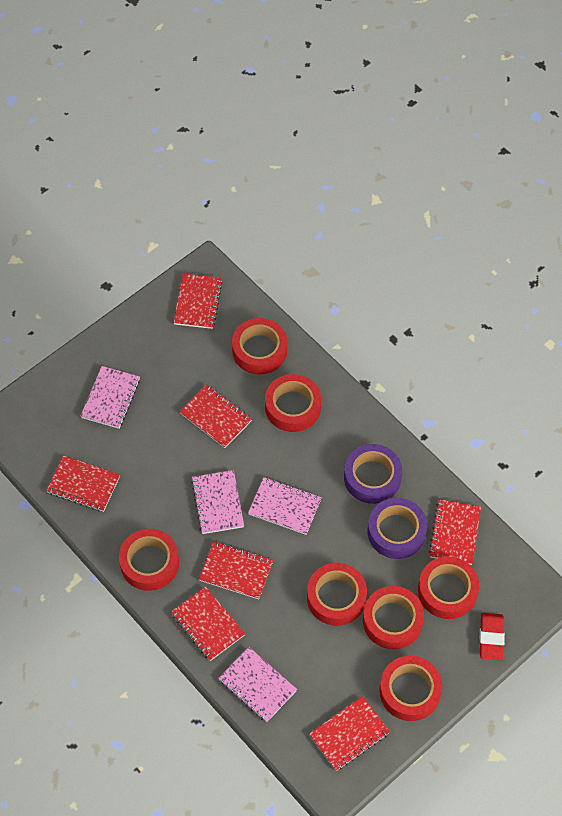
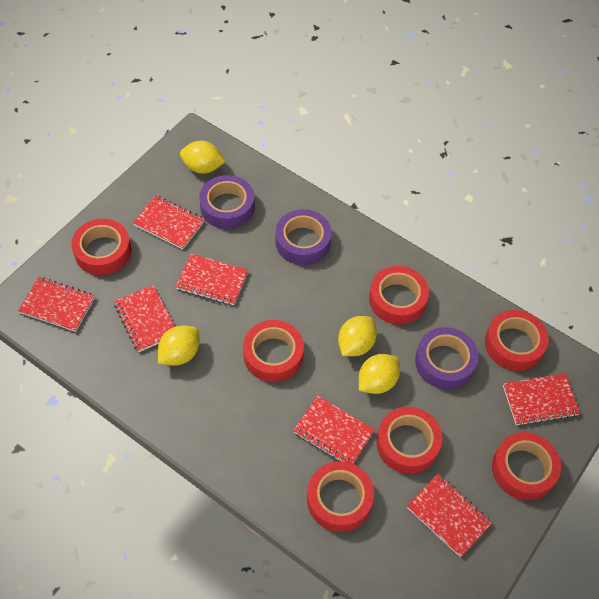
pink notebook: 4 -> 0
purple tape: 2 -> 3
red eraser: 1 -> 0
yellow lemon: 0 -> 4

